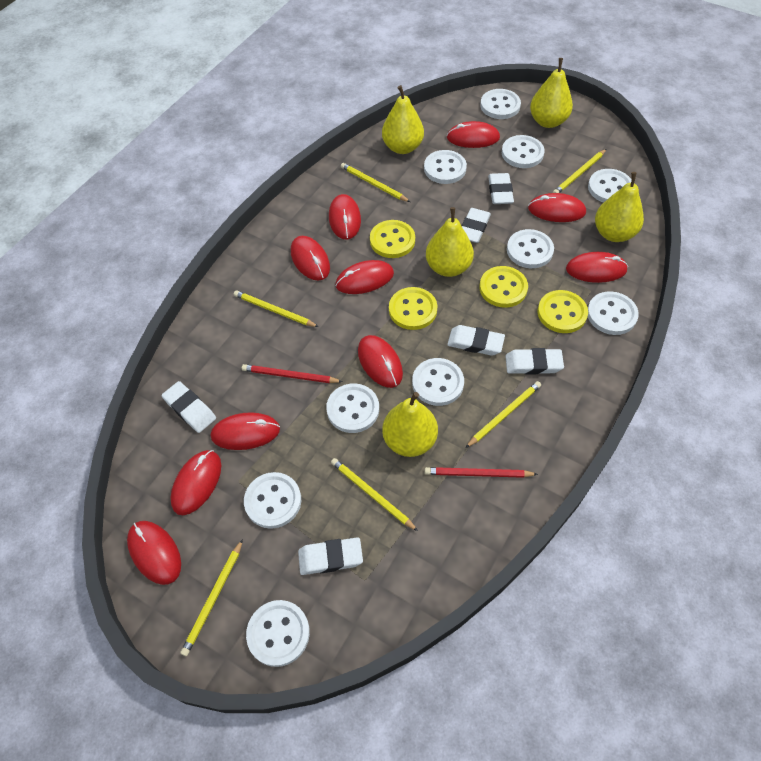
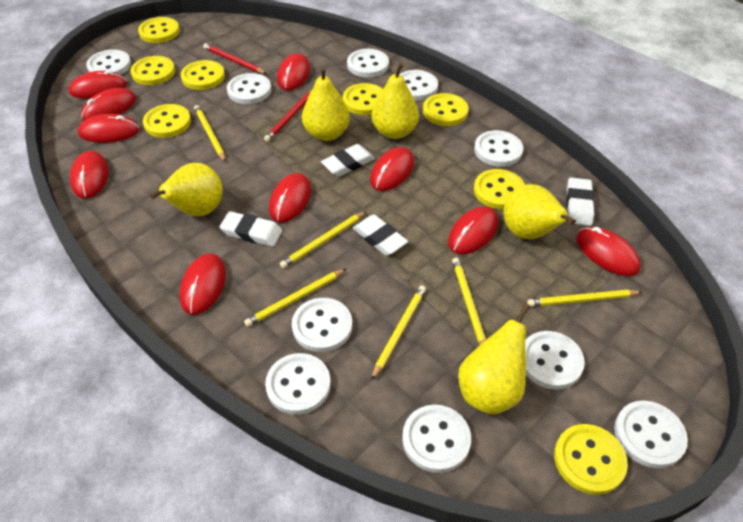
white eraser: 6 -> 4
yellow button: 4 -> 8

